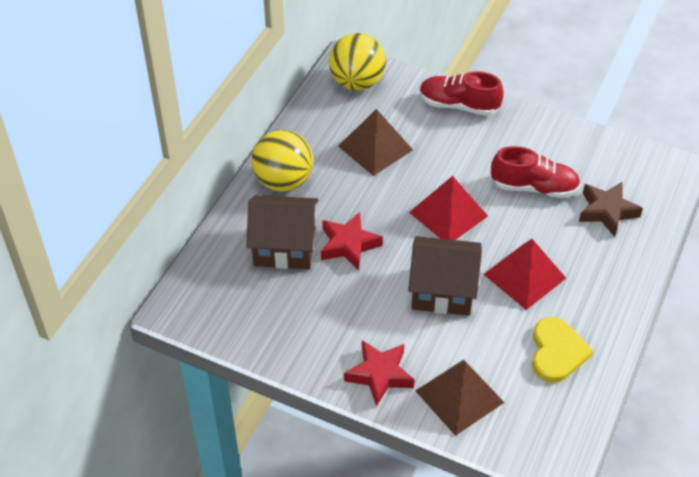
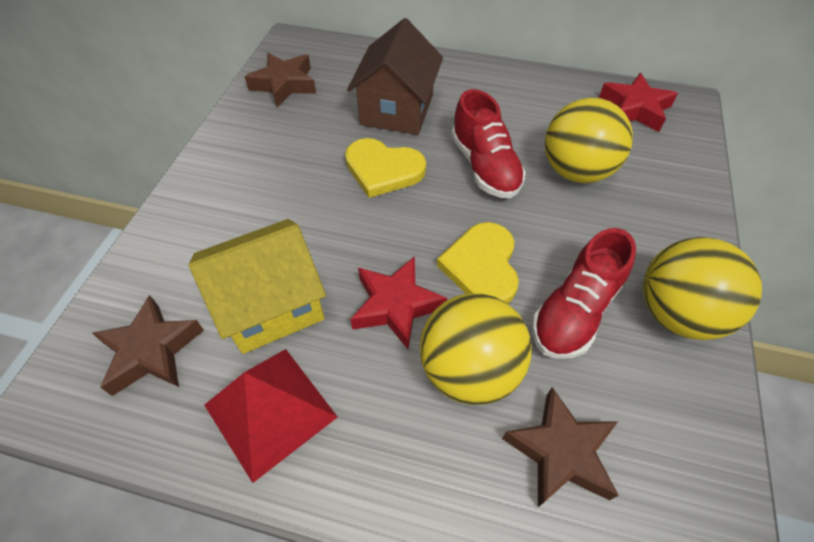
brown house: 2 -> 1
brown pyramid: 2 -> 0
brown star: 1 -> 3
red pyramid: 2 -> 1
yellow ball: 2 -> 3
yellow heart: 1 -> 2
yellow house: 0 -> 1

